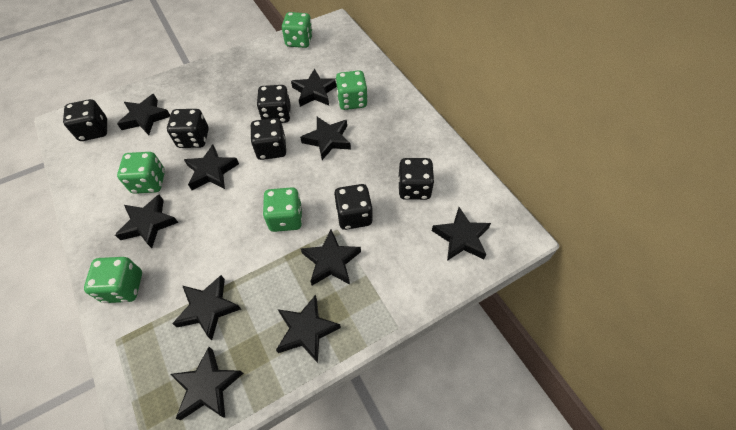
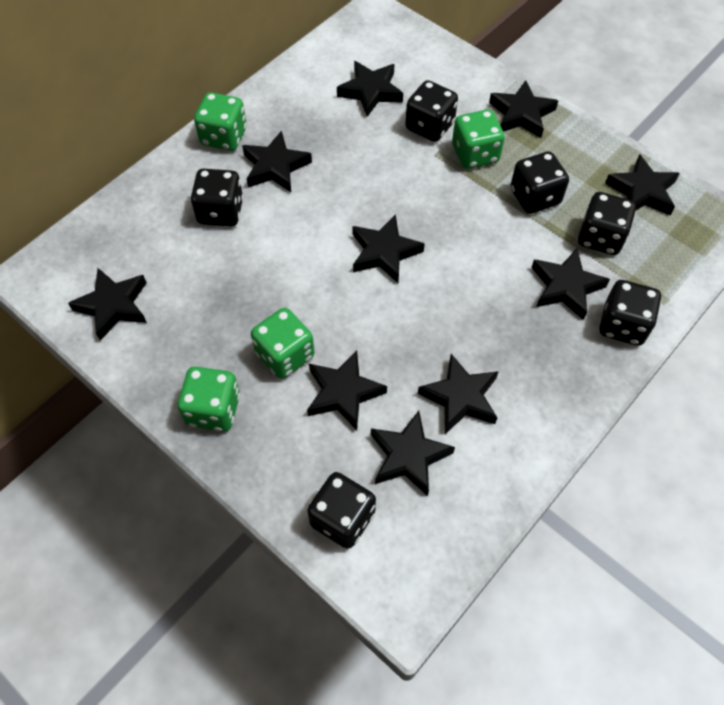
green dice: 5 -> 4

